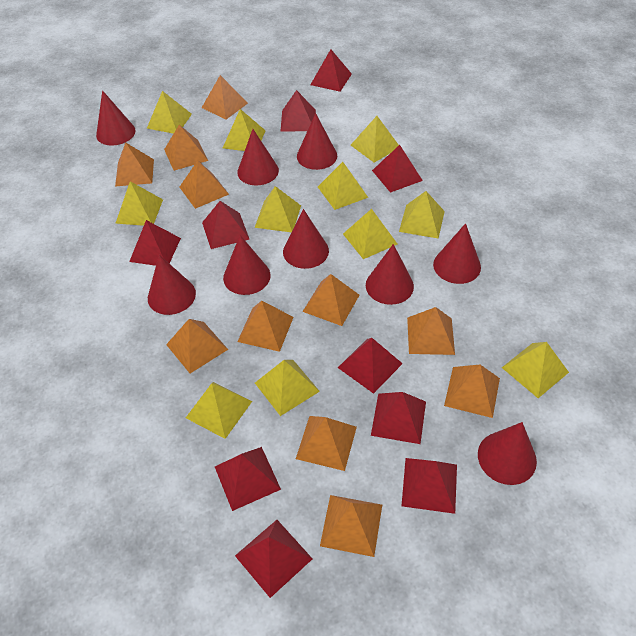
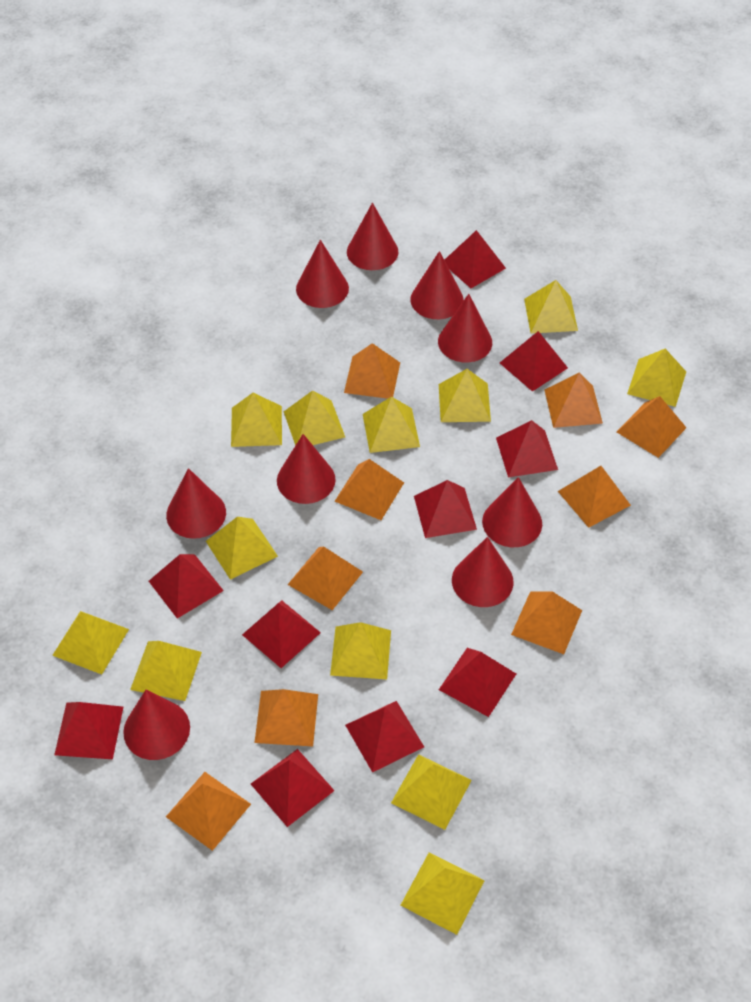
orange pyramid: 11 -> 9
yellow pyramid: 11 -> 12

